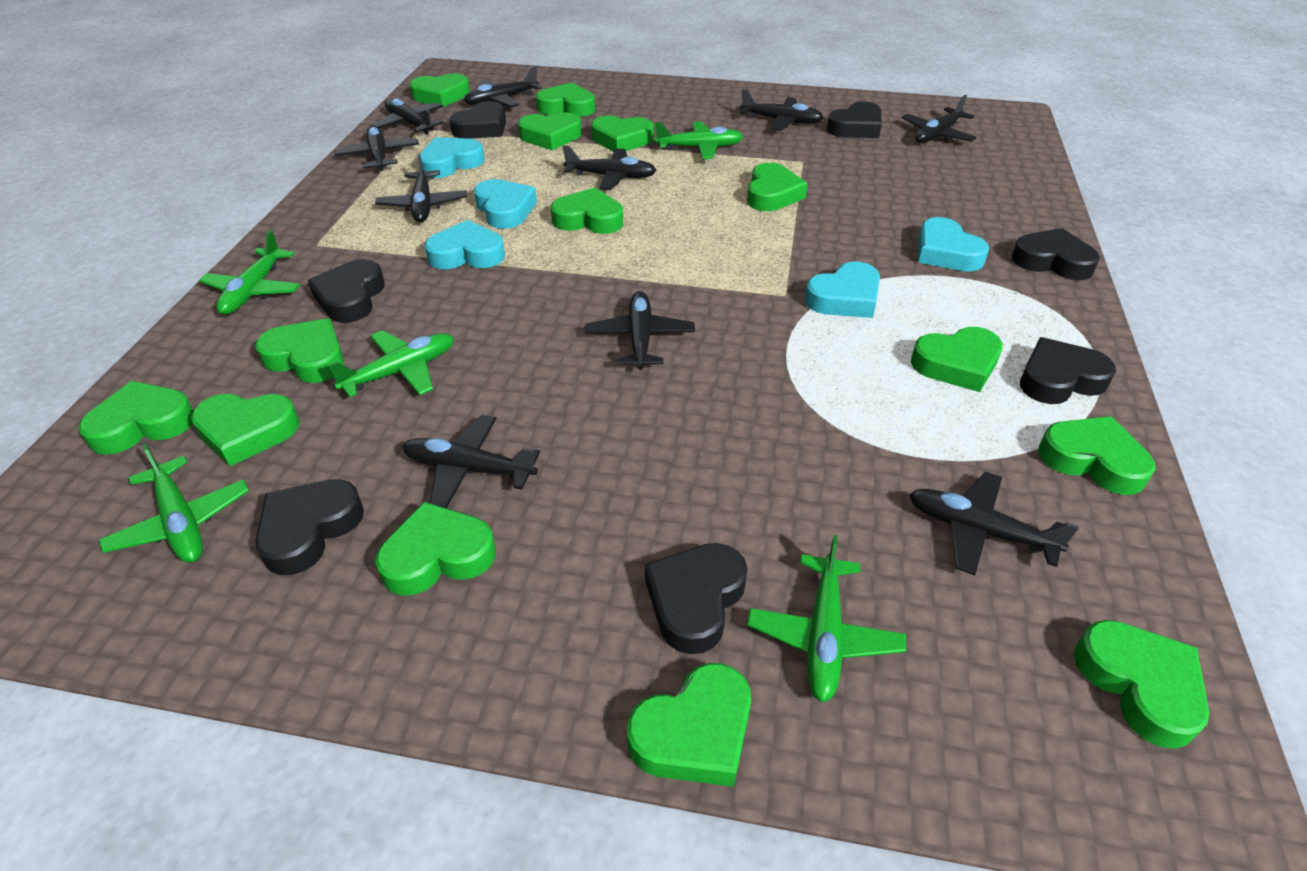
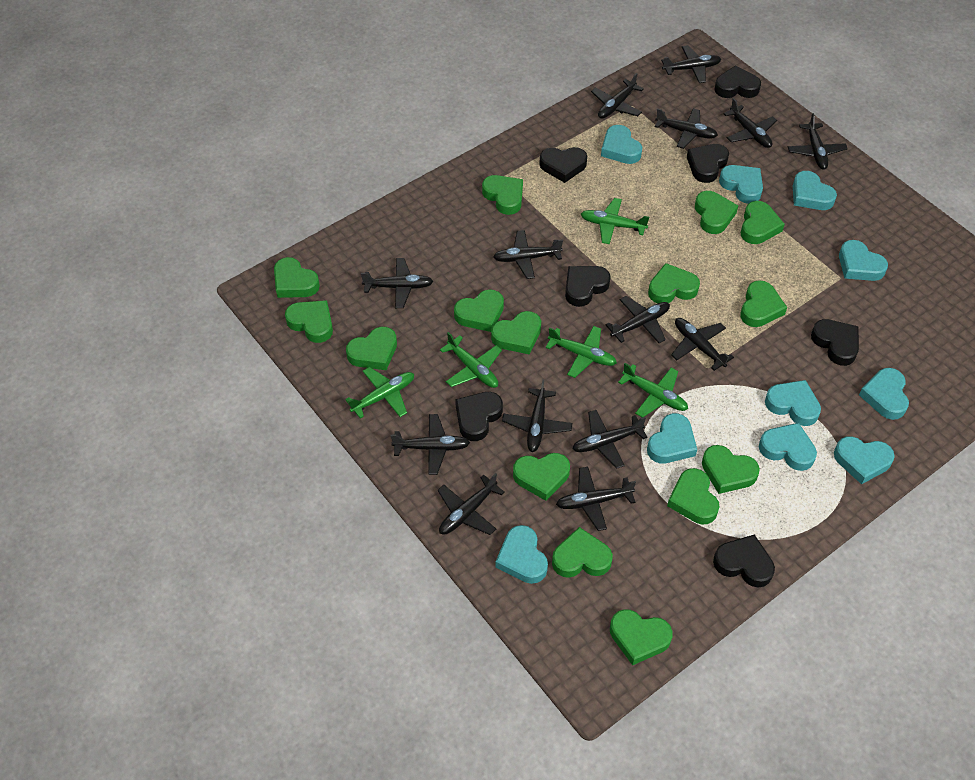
black plane: 10 -> 14
green heart: 14 -> 15
turquoise heart: 5 -> 10

